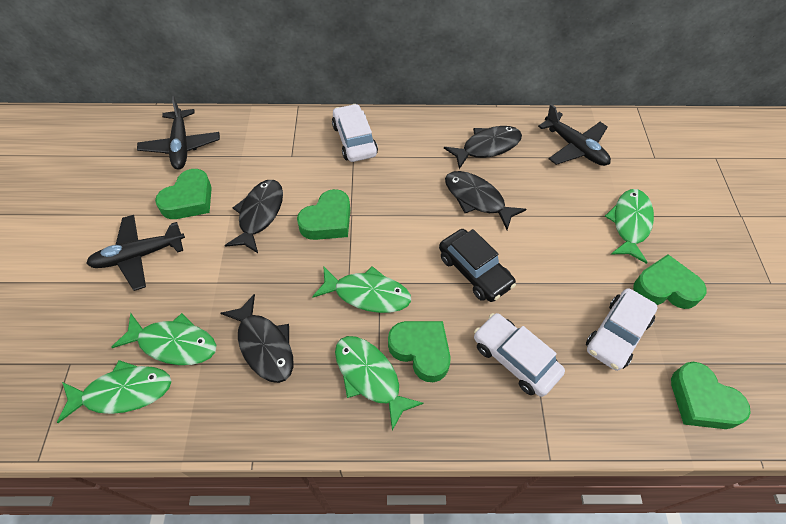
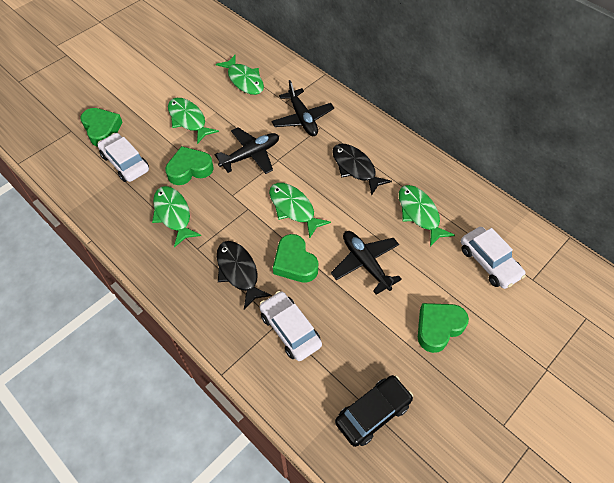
black fish: 4 -> 2
green heart: 5 -> 4

